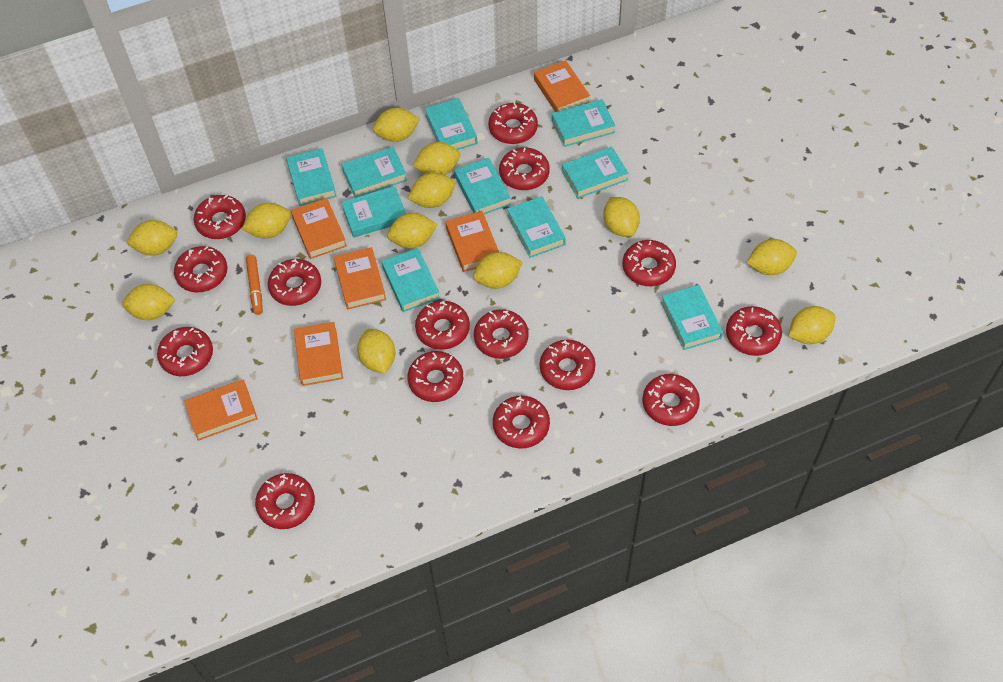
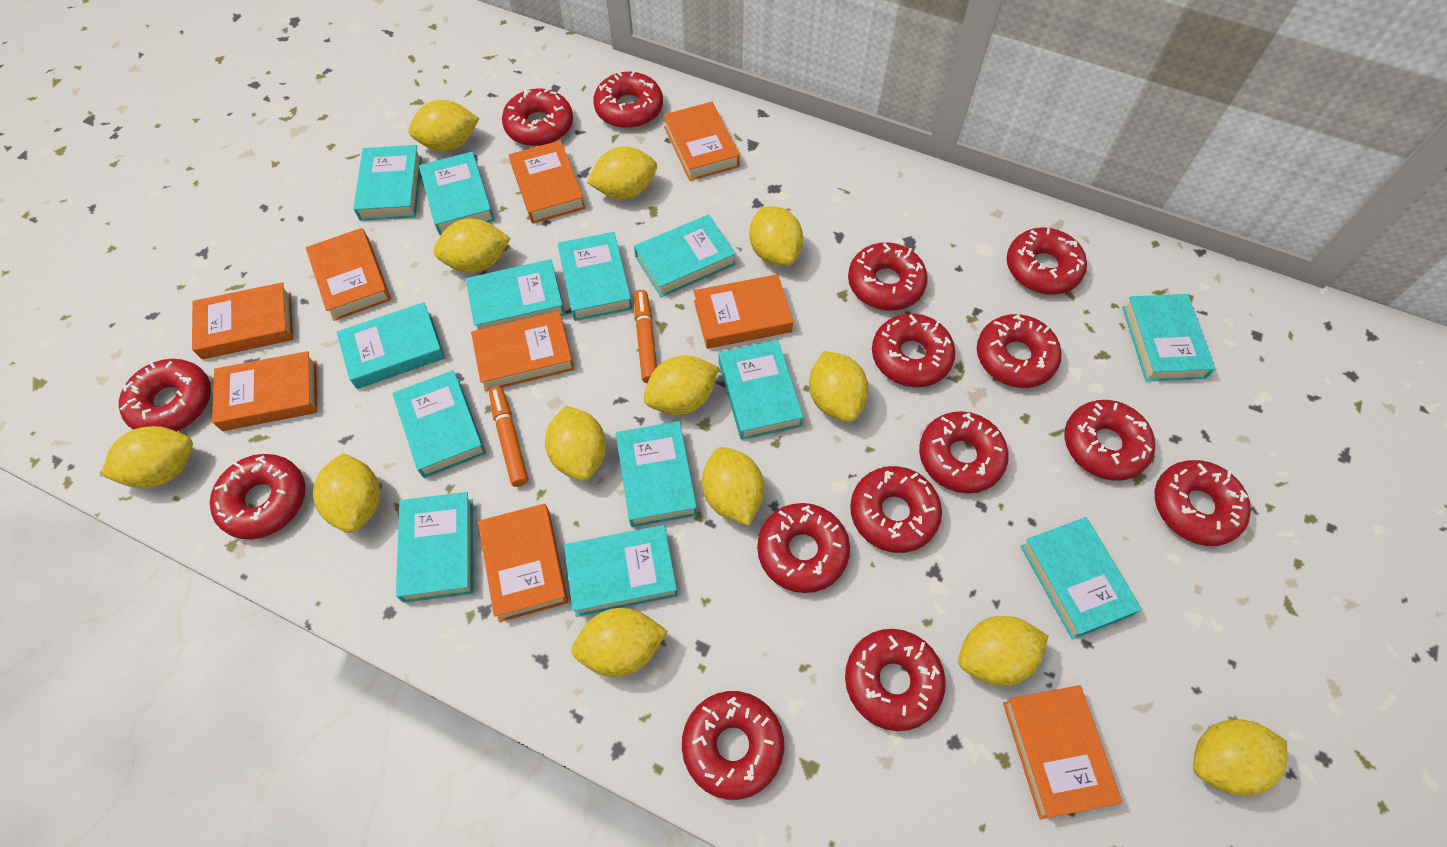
orange book: 6 -> 9
orange marker: 1 -> 2
turquoise book: 10 -> 13
yellow lemon: 12 -> 13

